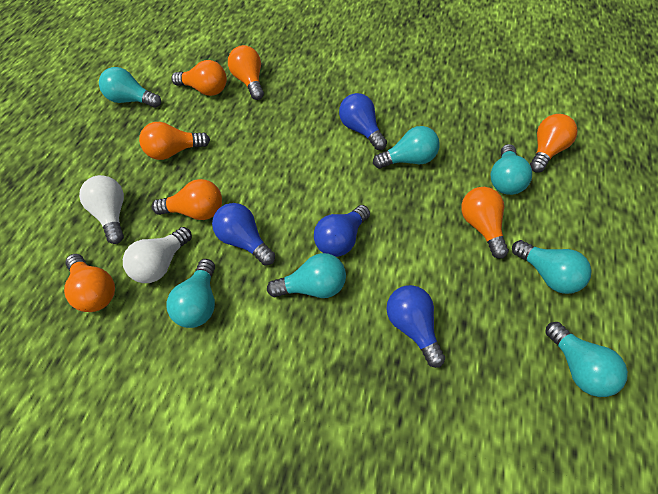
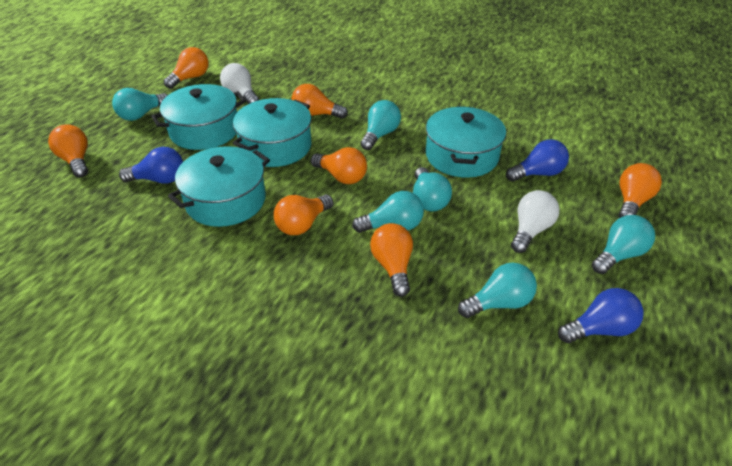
blue light bulb: 4 -> 3
turquoise light bulb: 7 -> 6
turquoise pot: 0 -> 4

